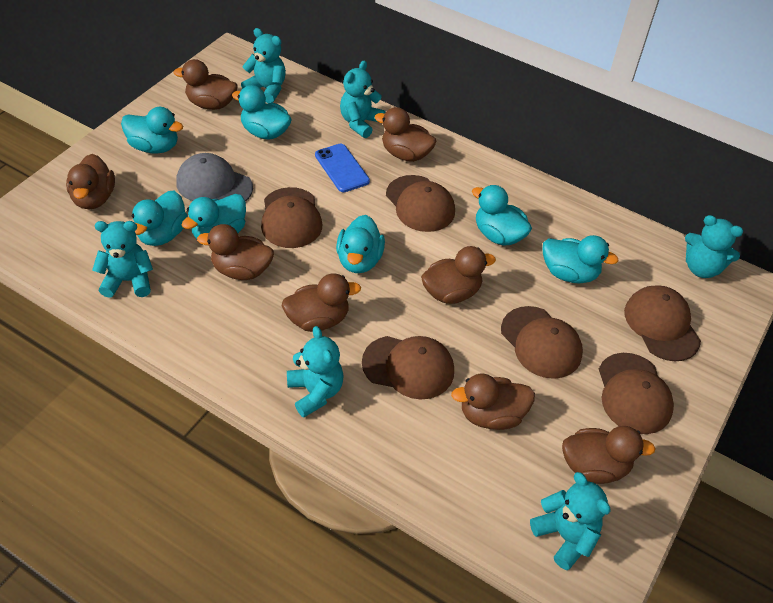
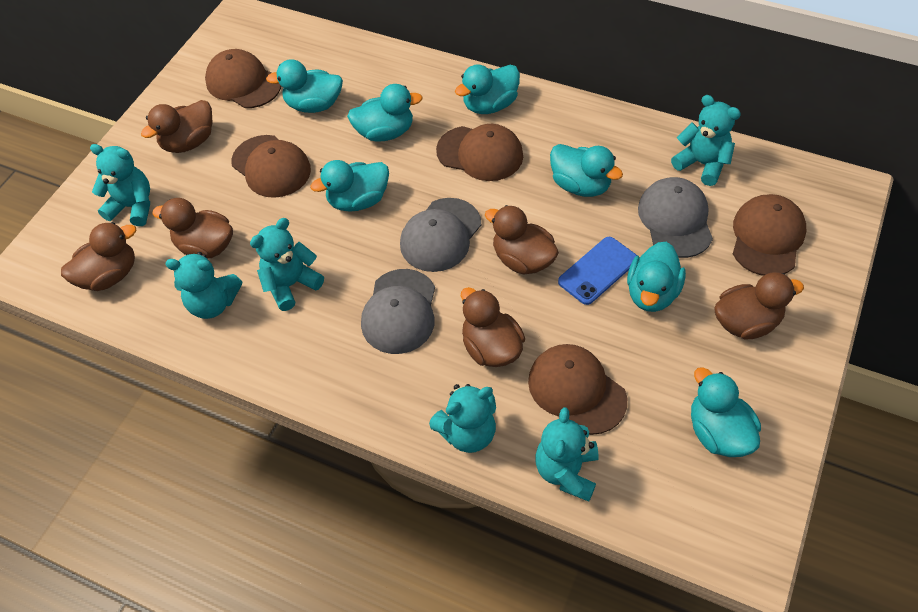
brown cap: 6 -> 5
brown duck: 8 -> 6
grey cap: 1 -> 3

